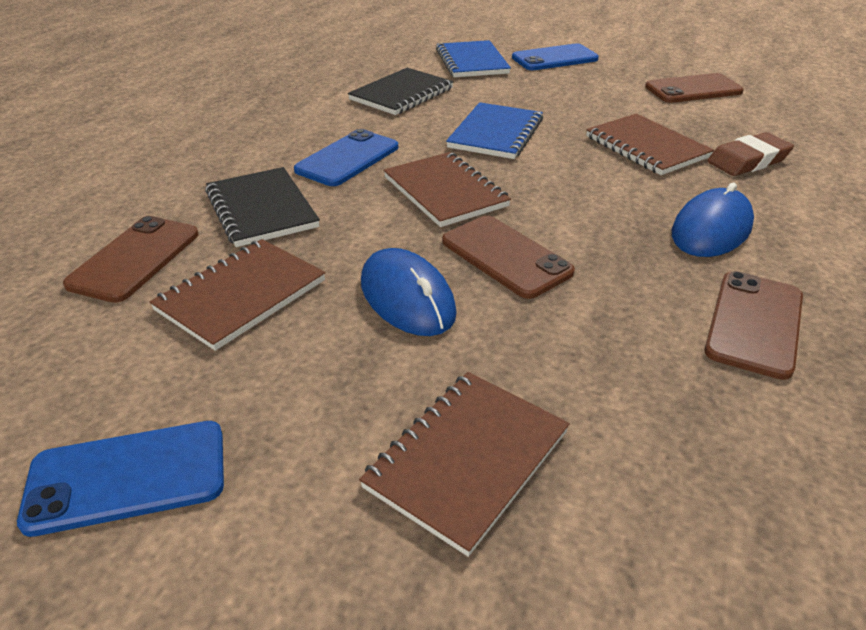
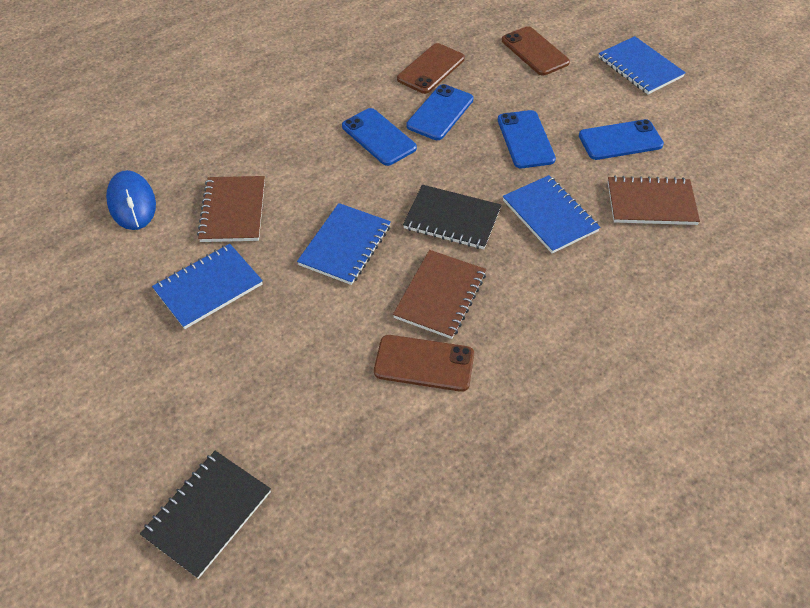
blue mouse: 2 -> 1
blue notebook: 2 -> 4
blue phone: 3 -> 4
brown eraser: 1 -> 0
brown notebook: 4 -> 3
brown phone: 4 -> 3

